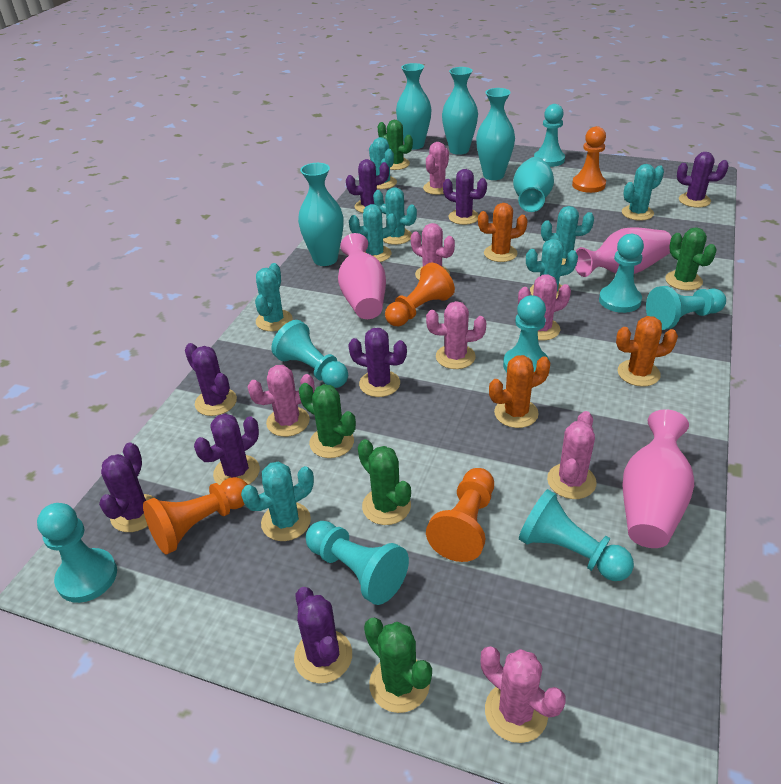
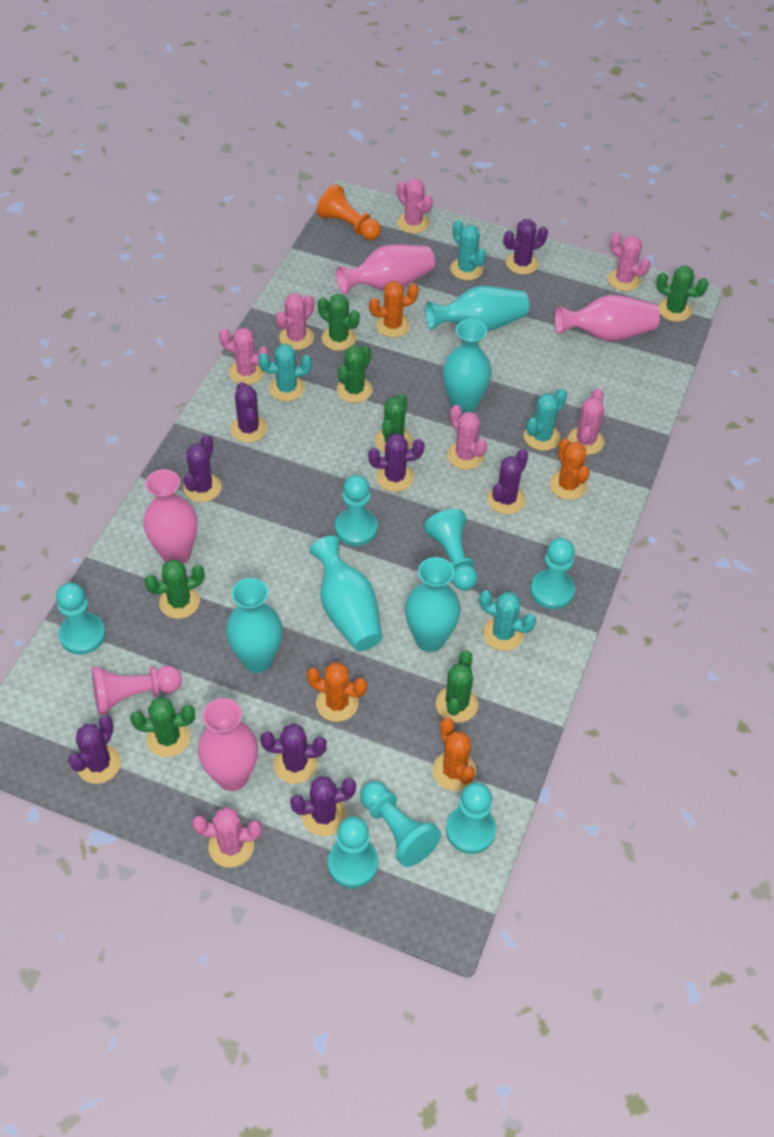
green cactus: 5 -> 7
orange cactus: 3 -> 4
orange pawn: 4 -> 1
pink pawn: 0 -> 1
pink vase: 3 -> 4
turquoise cactus: 8 -> 4
turquoise pawn: 8 -> 7

